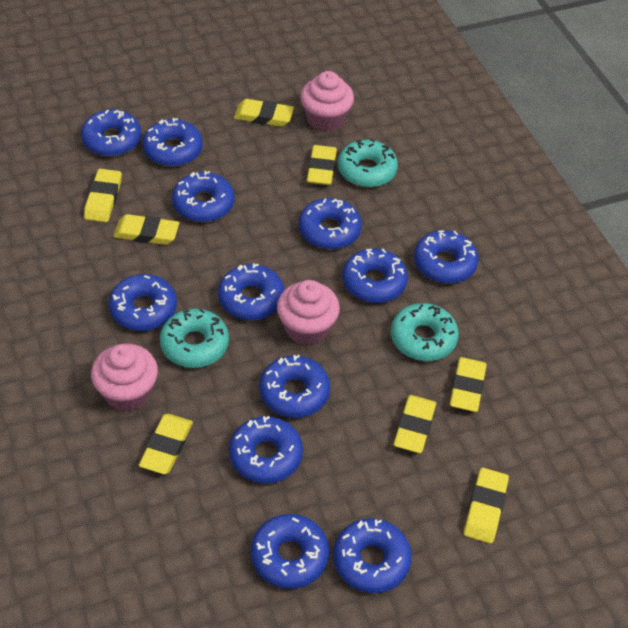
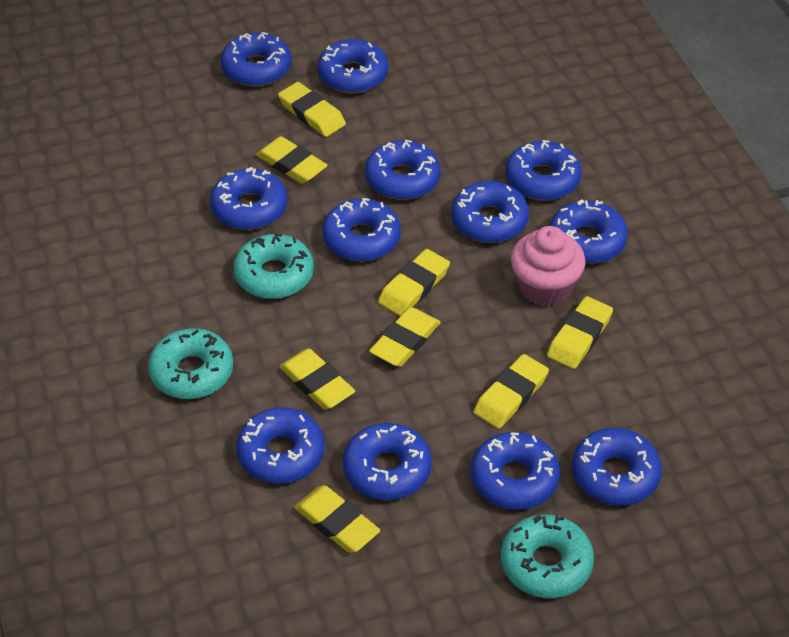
pink cupcake: 3 -> 1

